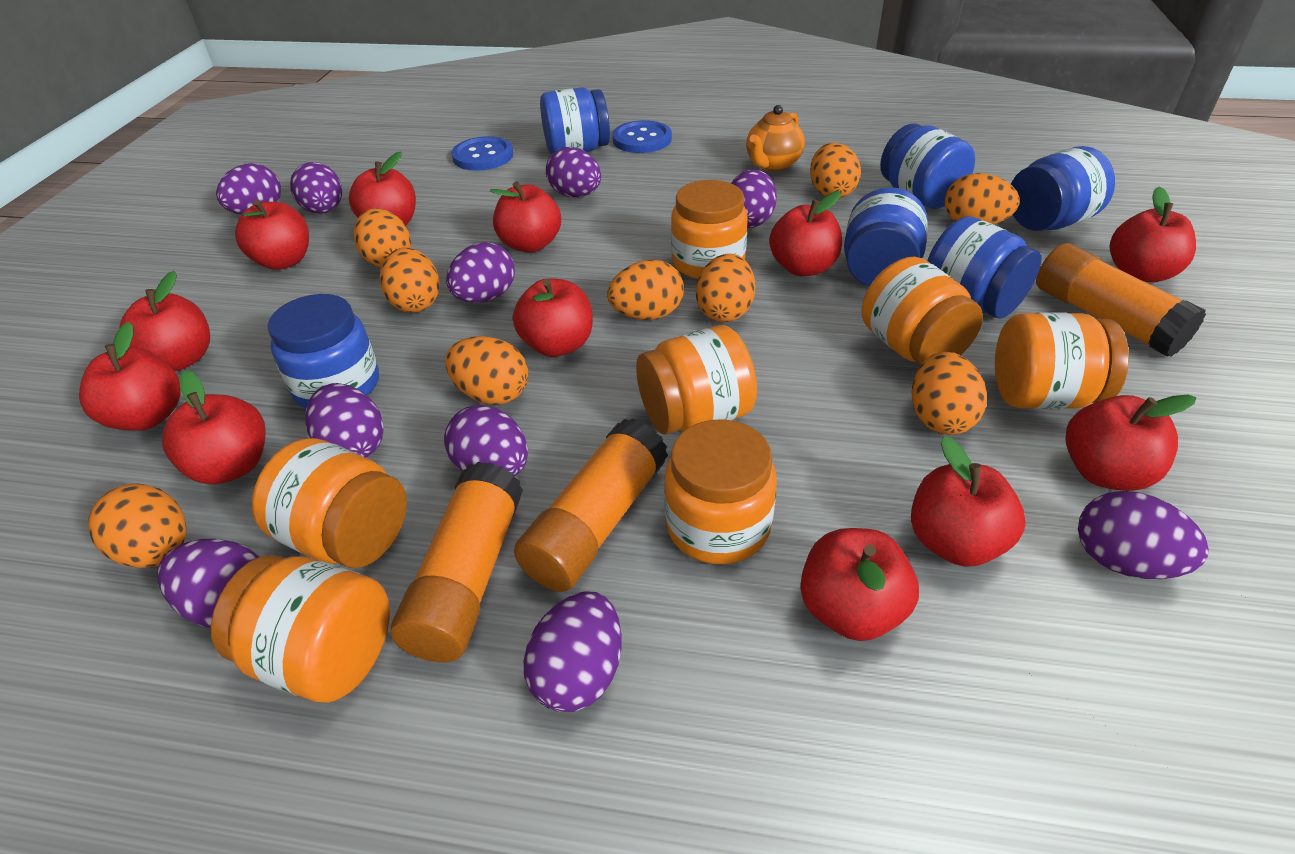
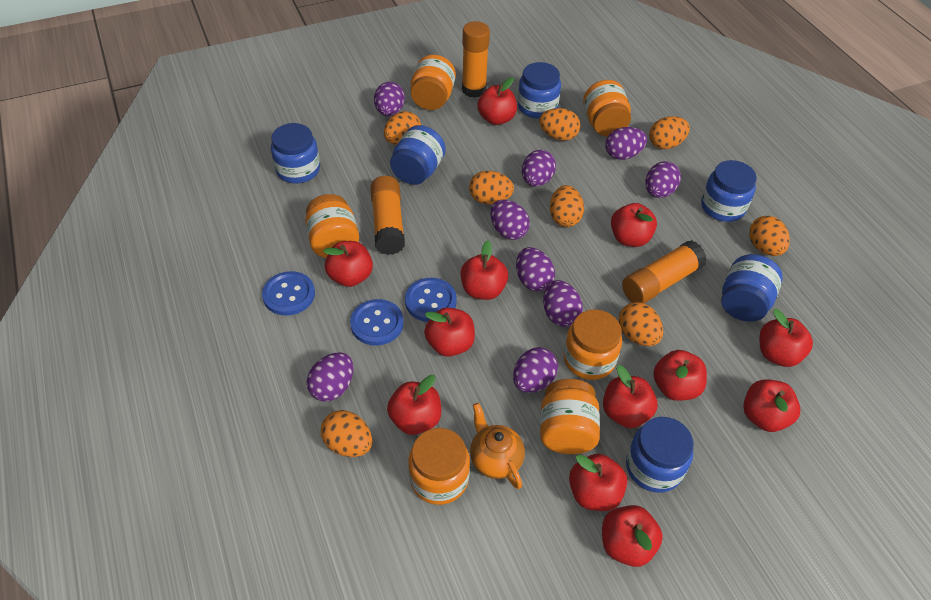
blue button: 2 -> 3
orange egg: 9 -> 8
orange jar: 7 -> 6
purple egg: 10 -> 9

